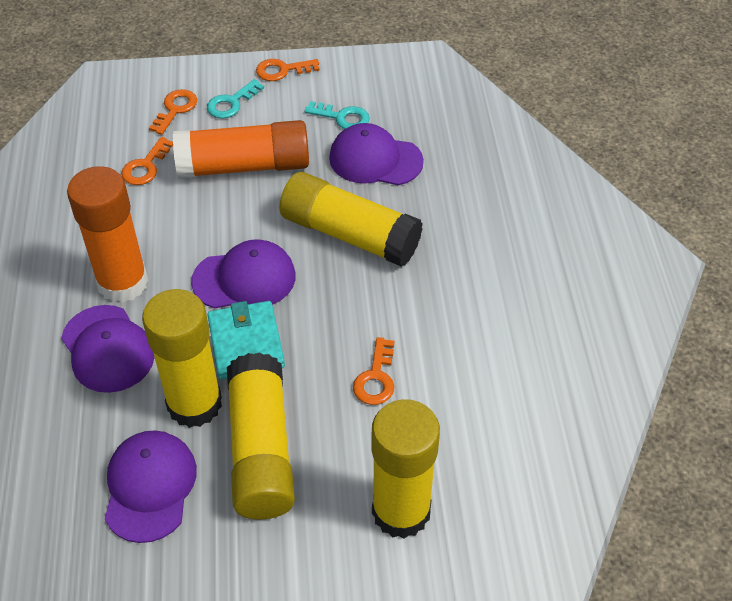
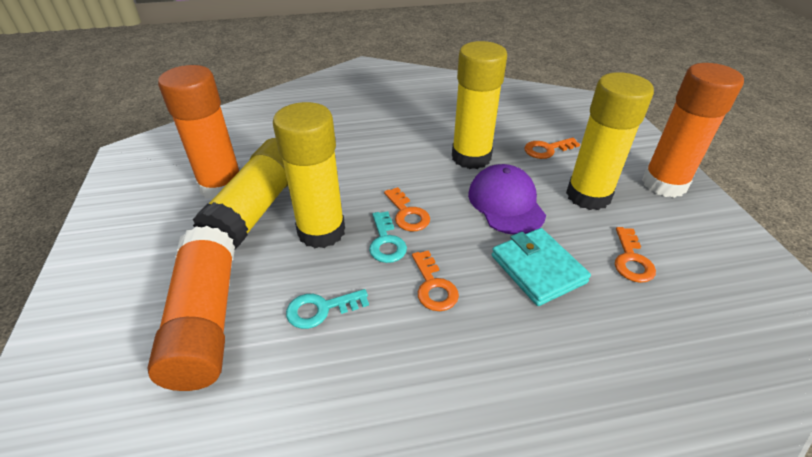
orange glue stick: 2 -> 3
purple cap: 4 -> 1

